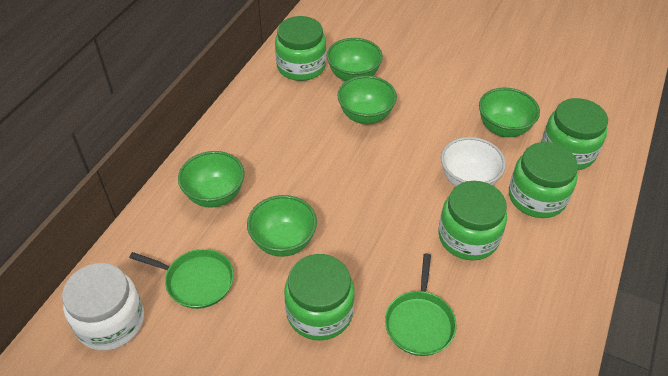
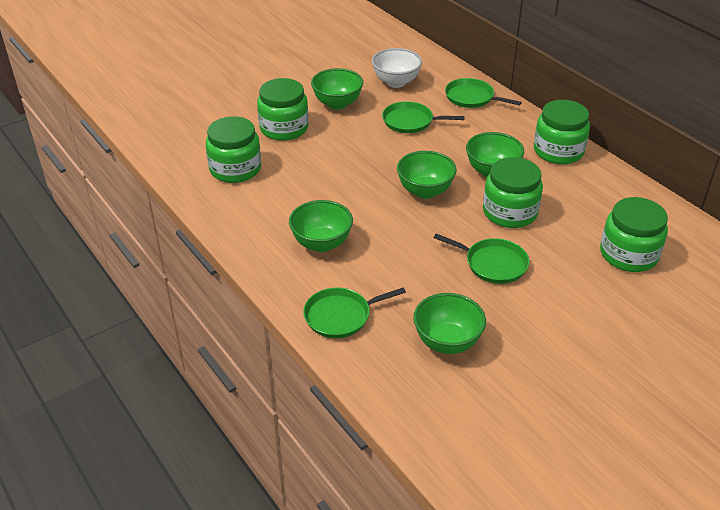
green pan: 2 -> 4
white jar: 1 -> 0

